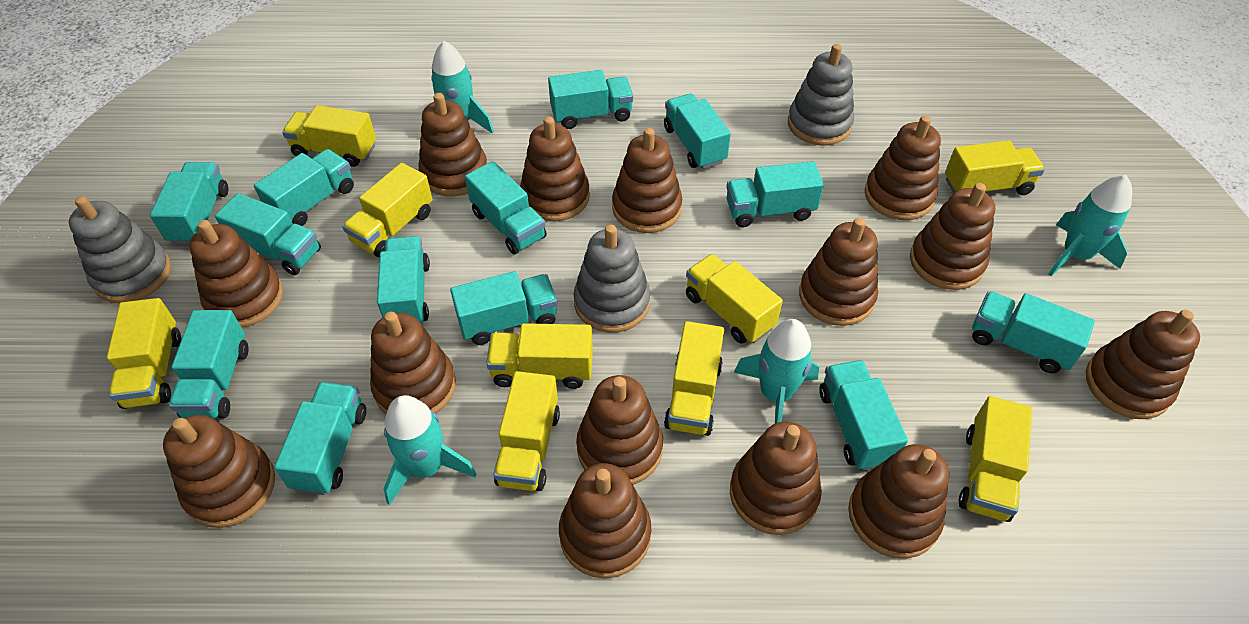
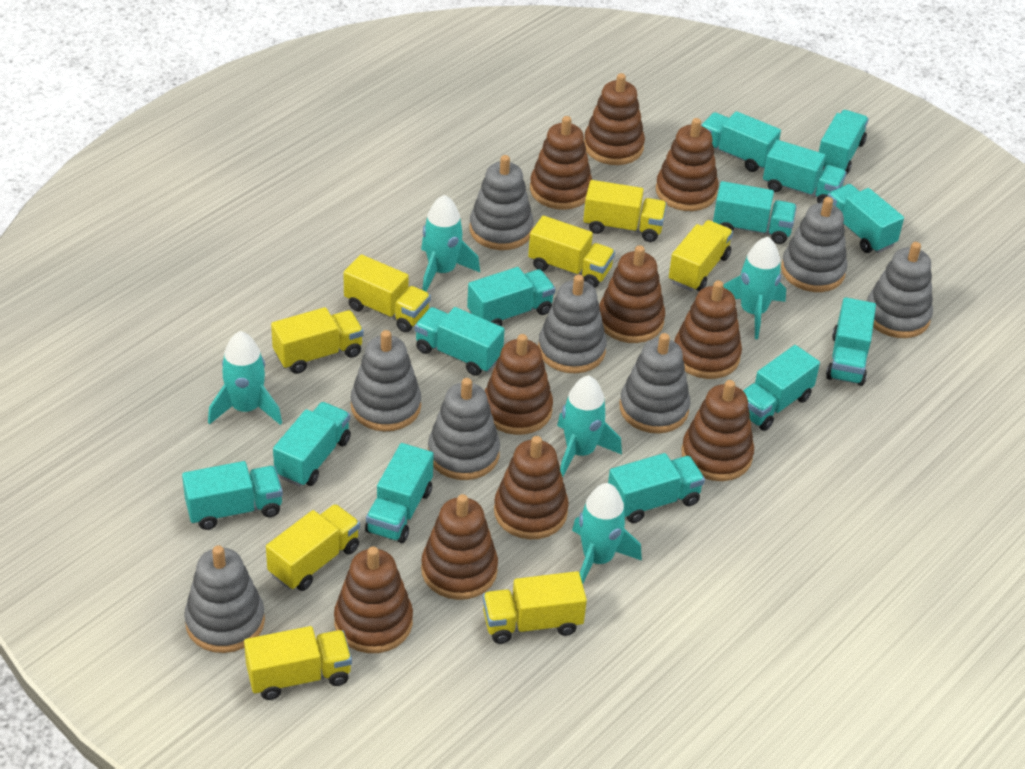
brown stacking toy: 14 -> 10
grey stacking toy: 3 -> 8
turquoise rocket: 4 -> 5
yellow truck: 9 -> 8

